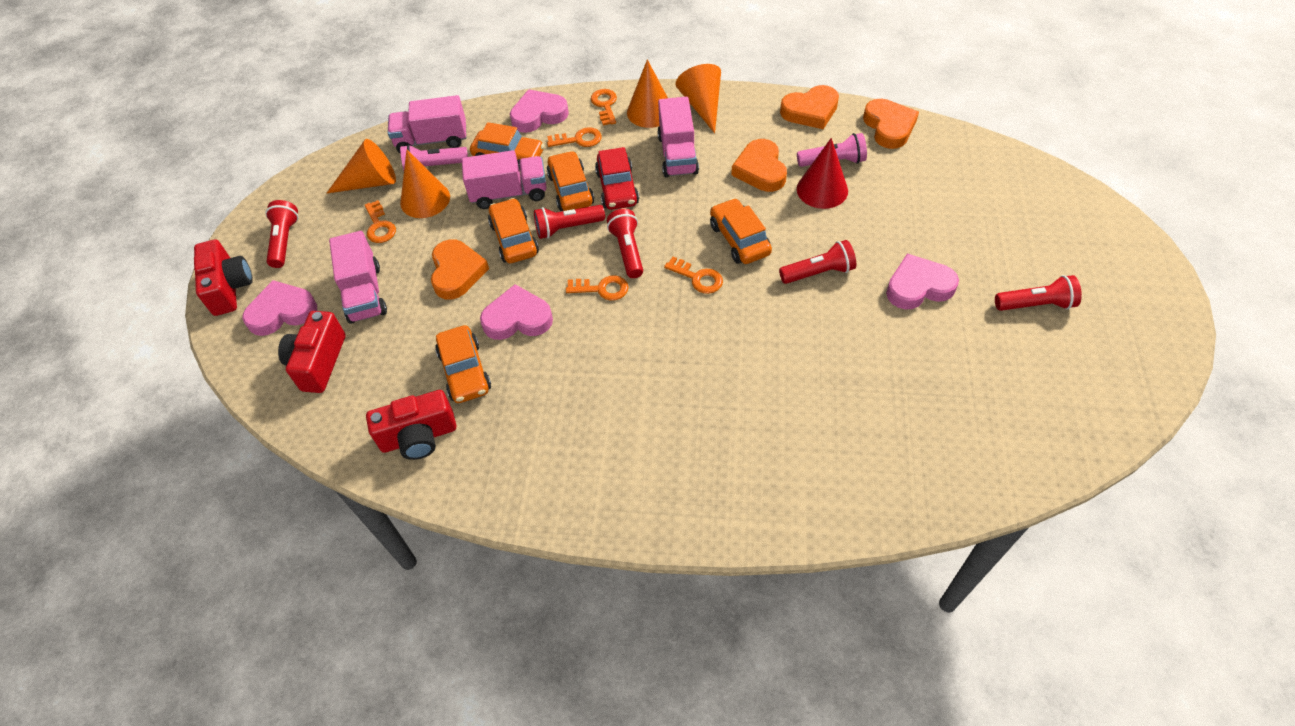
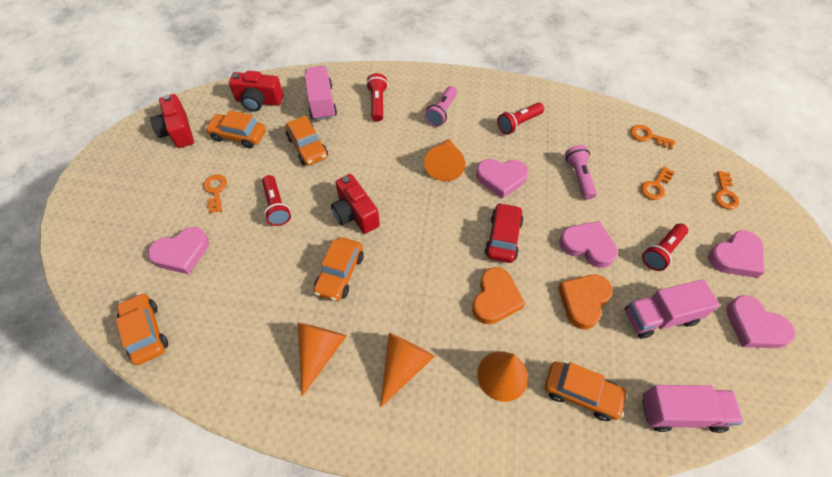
orange heart: 4 -> 2
orange key: 5 -> 4
pink heart: 4 -> 5
pink truck: 4 -> 3
red cone: 1 -> 0
red flashlight: 5 -> 4

